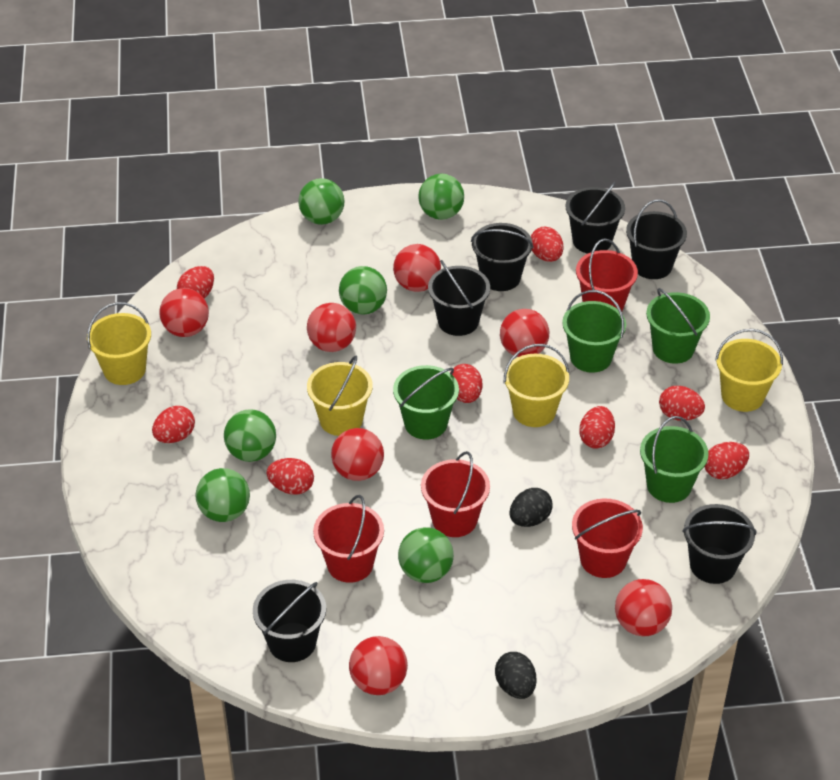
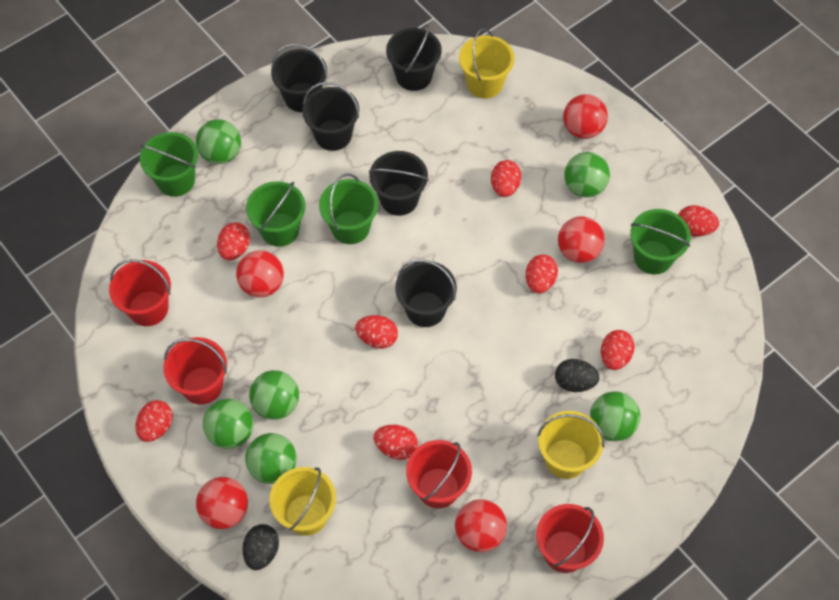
black bucket: 6 -> 5
red ball: 7 -> 5
yellow bucket: 4 -> 3

